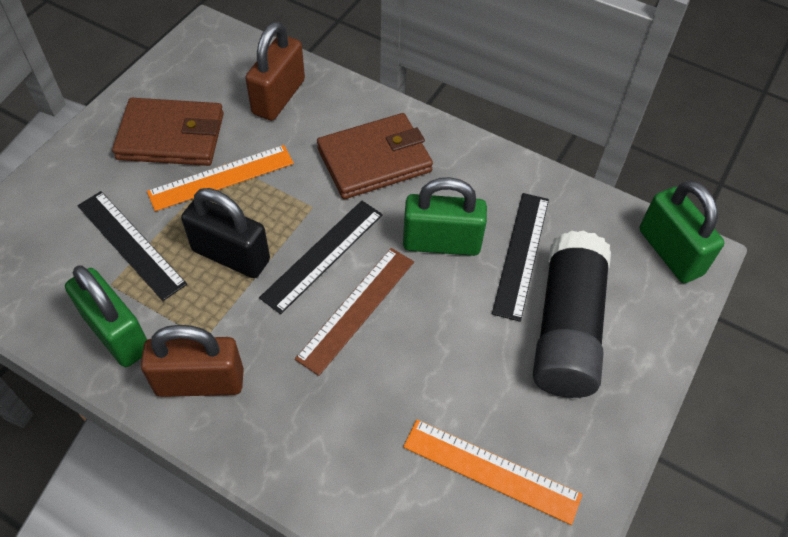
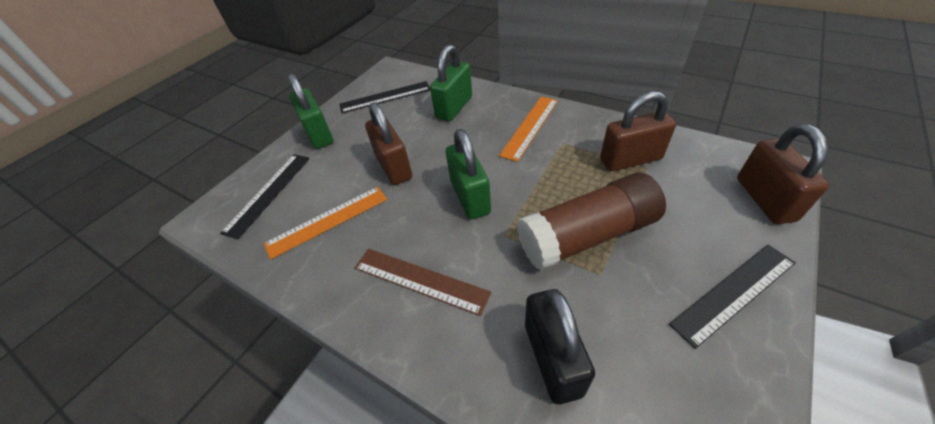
black glue stick: 1 -> 0
brown glue stick: 0 -> 1
brown padlock: 2 -> 3
brown wallet: 2 -> 0

